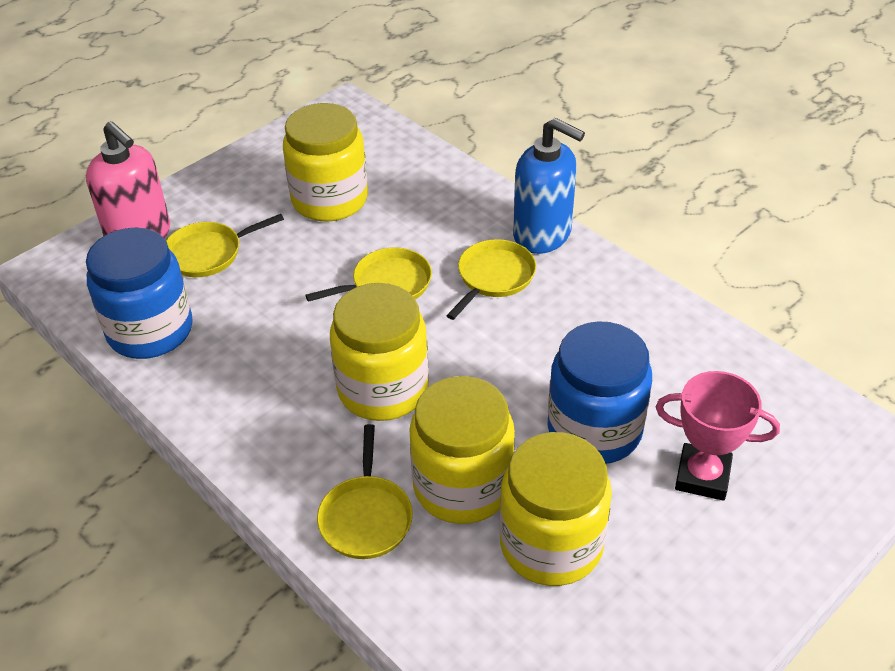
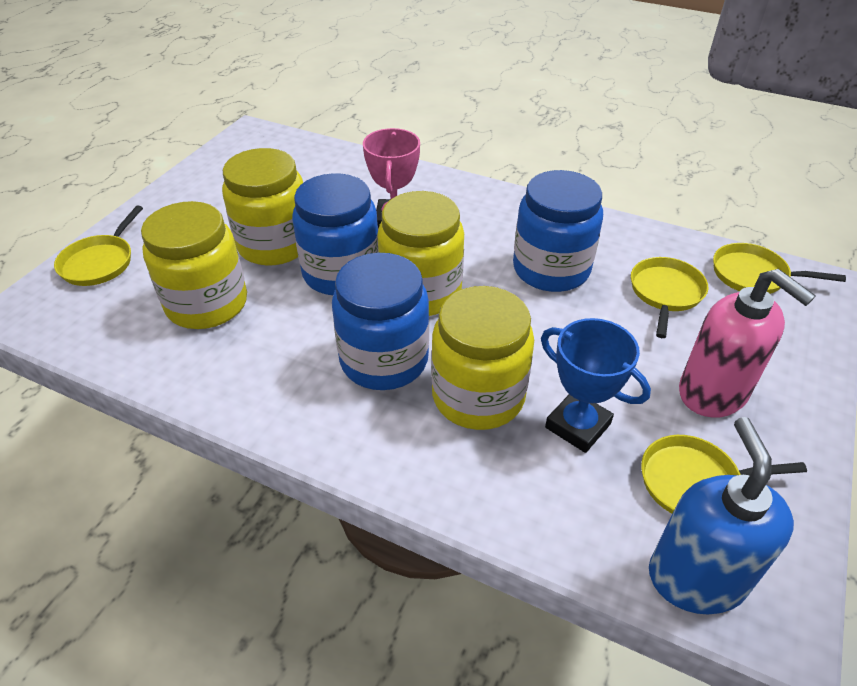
blue jar: 2 -> 3
blue trophy: 0 -> 1

